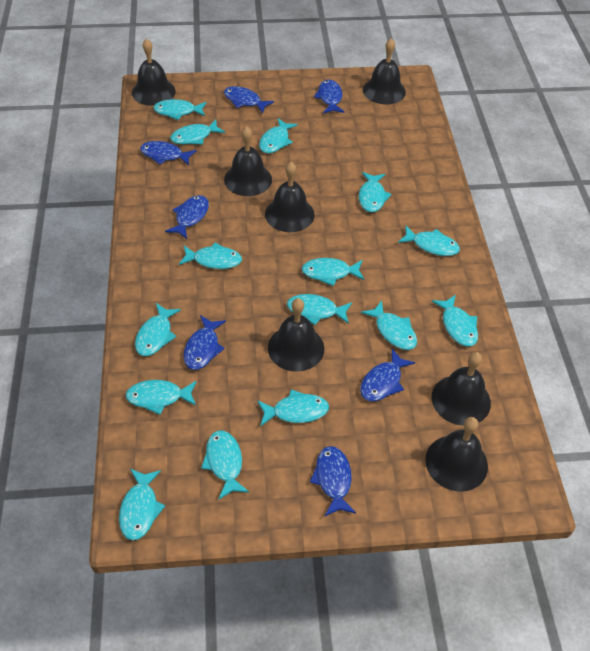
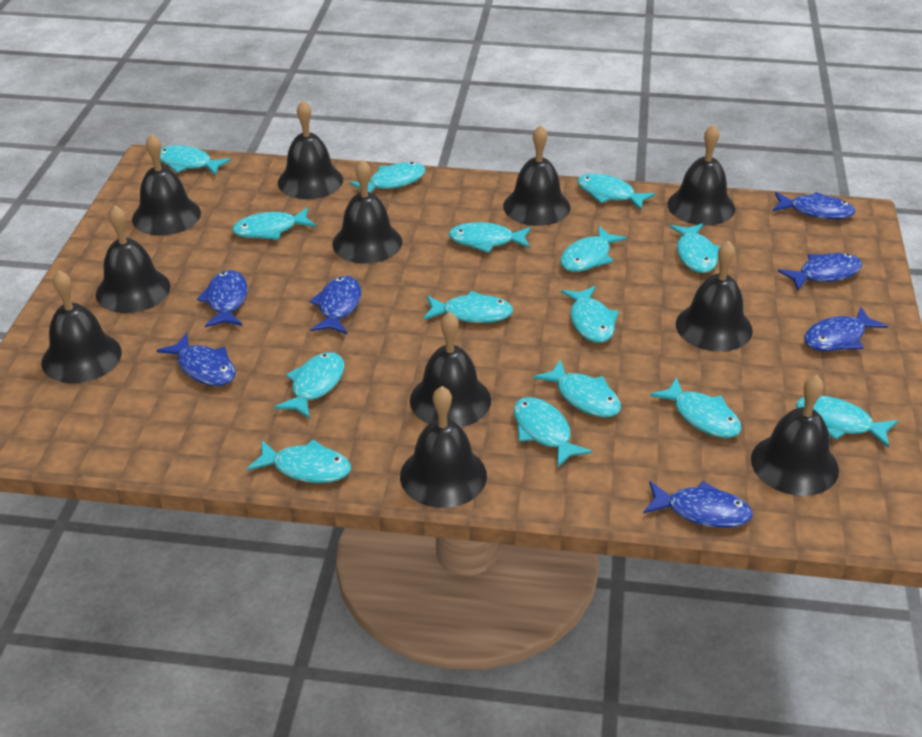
black bell: 7 -> 11

